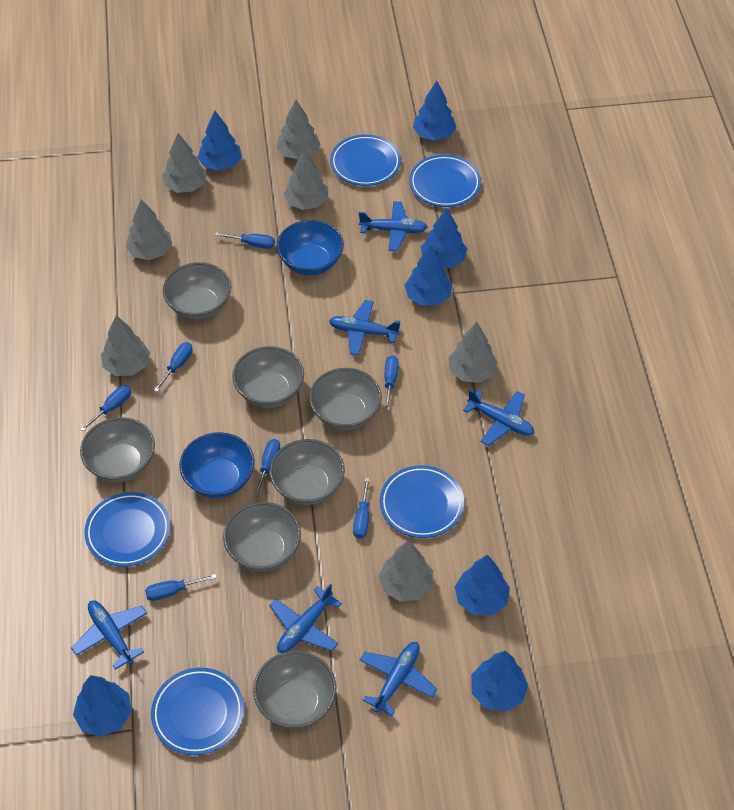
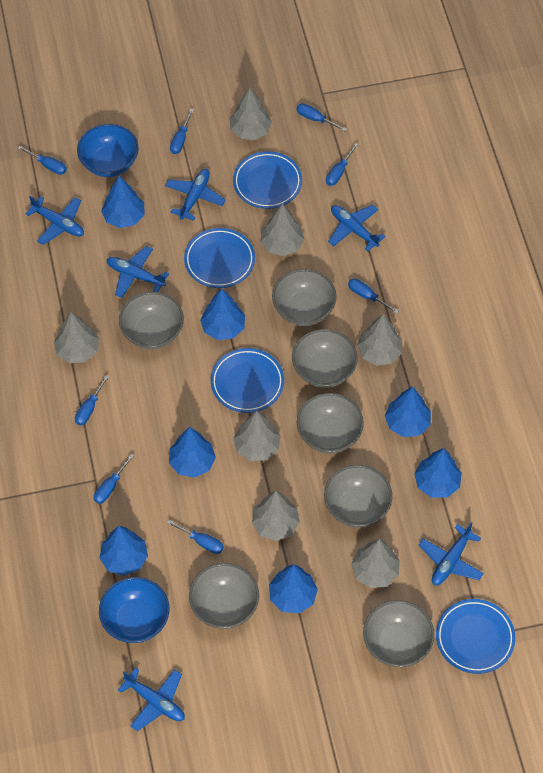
blue plate: 5 -> 4
blue screwdriver: 7 -> 8

